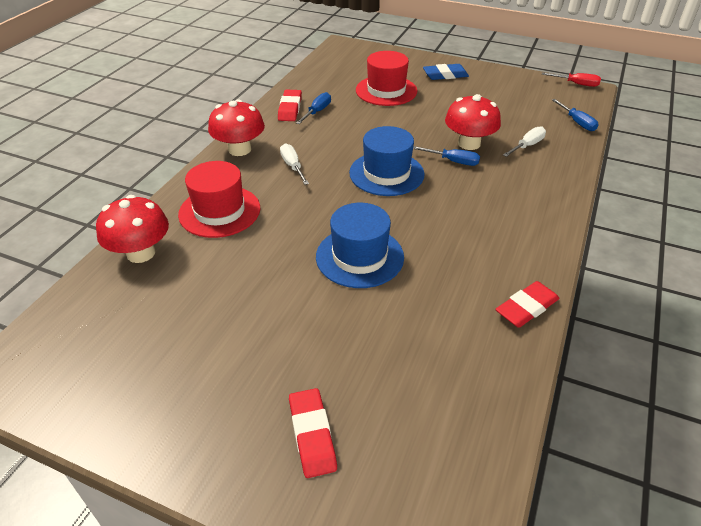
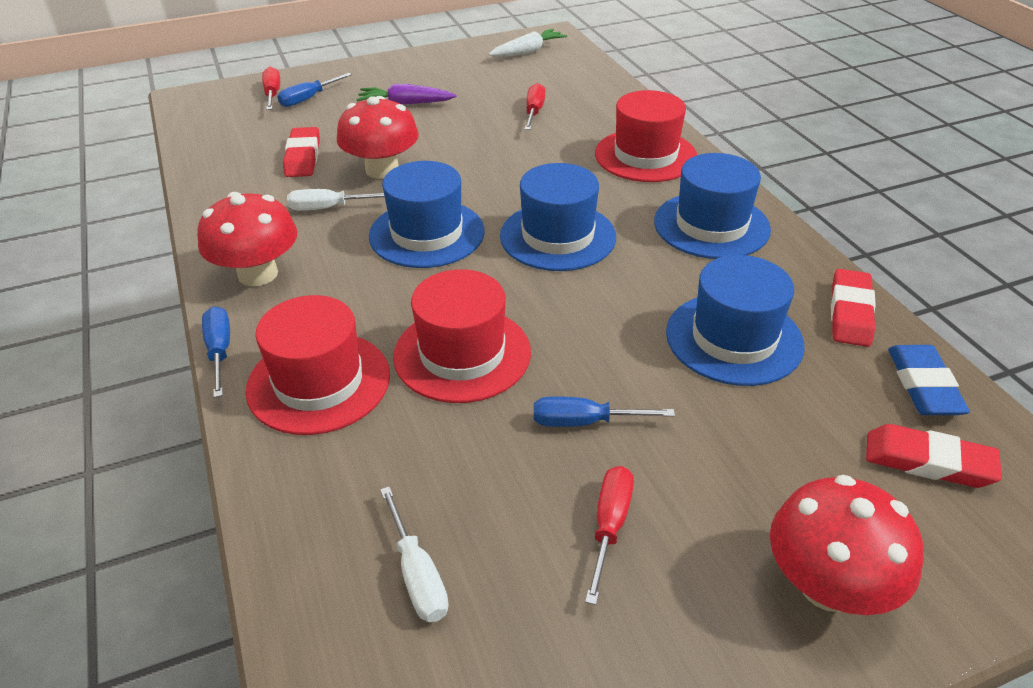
blue hat: 2 -> 4
purple carrot: 0 -> 1
red hat: 2 -> 3
red screwdriver: 1 -> 3
white carrot: 0 -> 1

